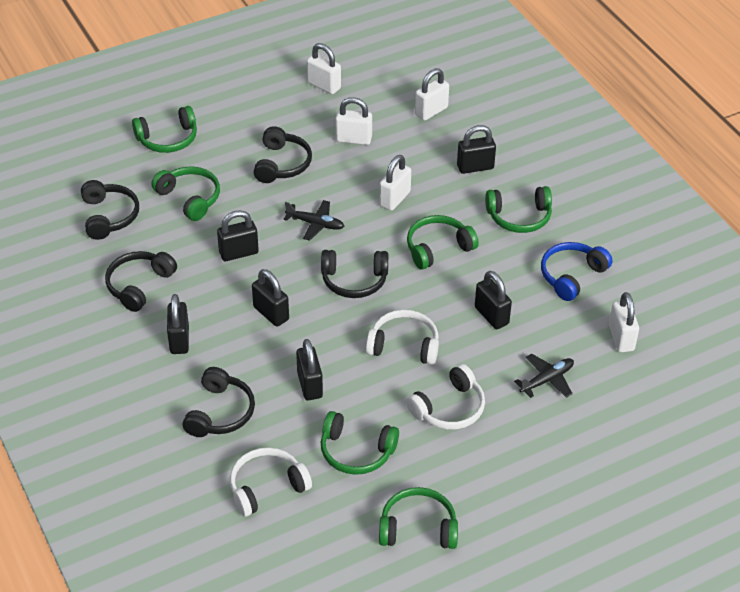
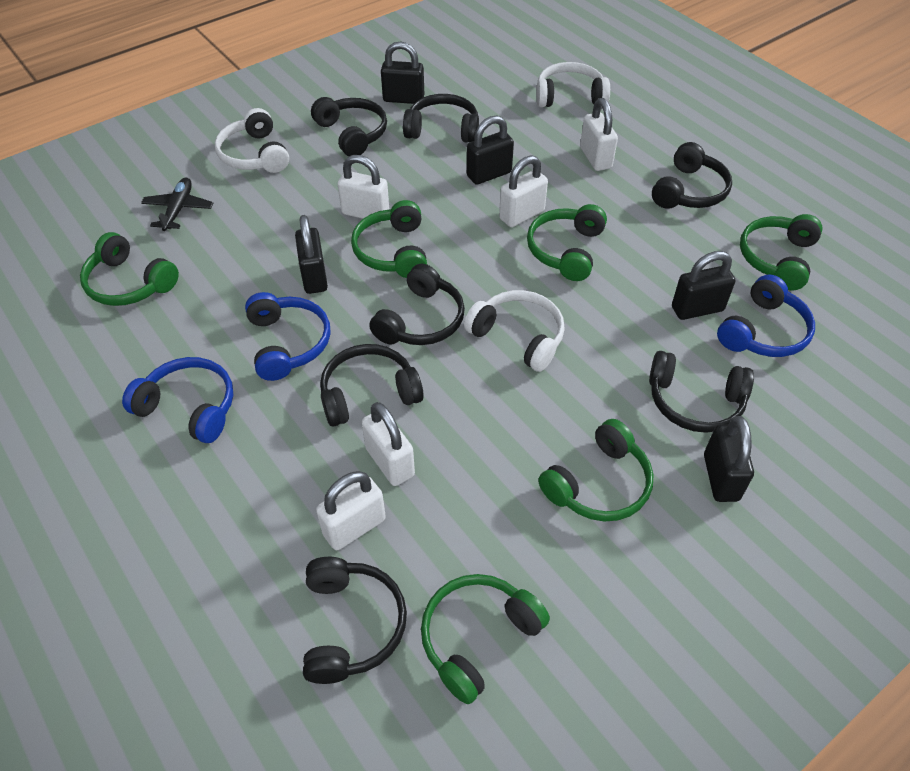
black headphones: 5 -> 7
black padlock: 6 -> 5
black plane: 2 -> 1
blue headphones: 1 -> 3

